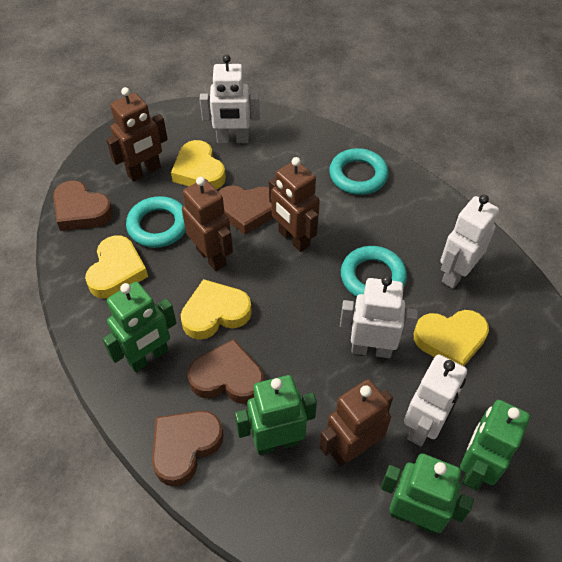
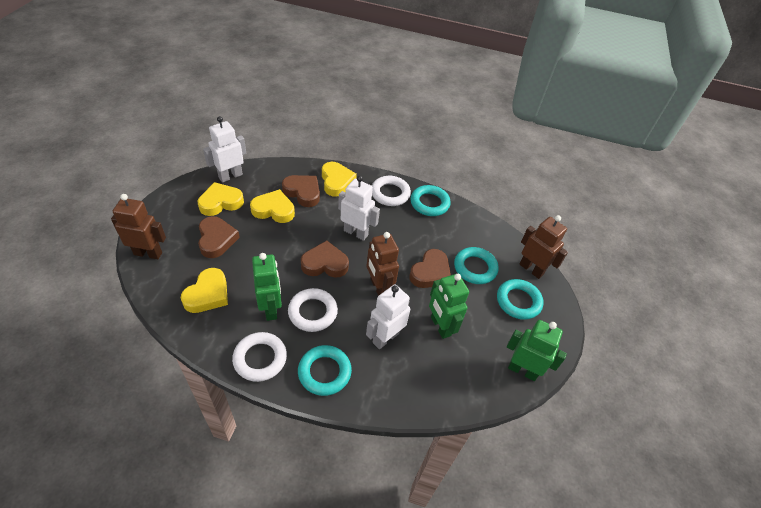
brown robot: 4 -> 3
green robot: 4 -> 3
turquoise ring: 3 -> 4
white ring: 0 -> 3
white robot: 4 -> 3

